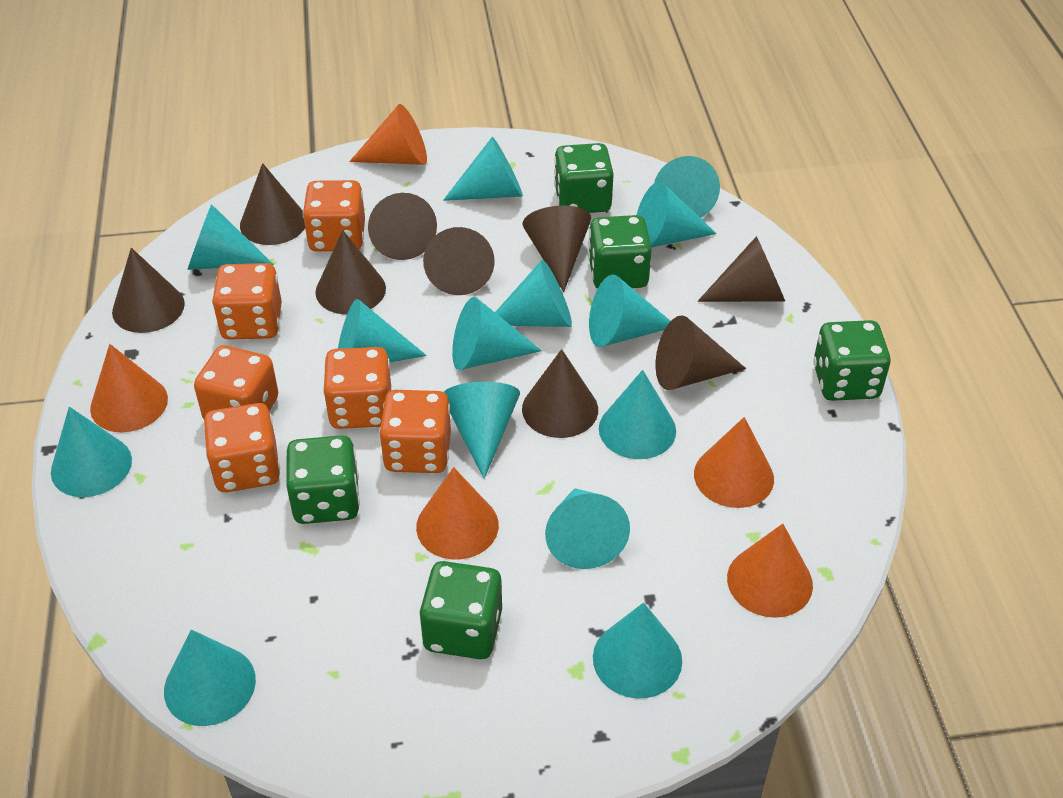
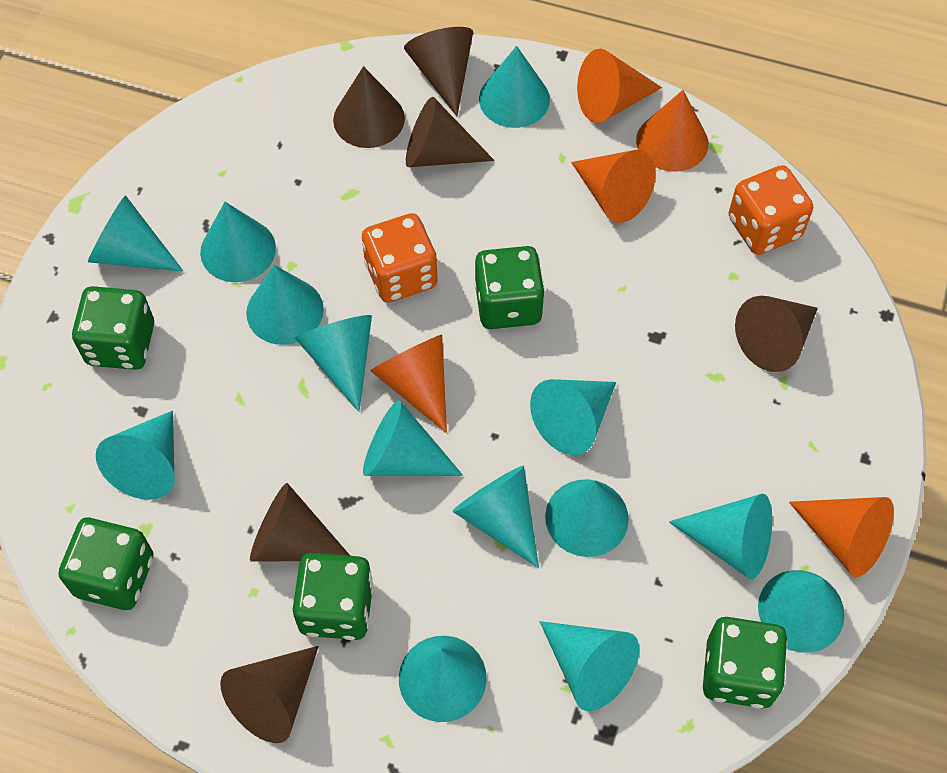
brown cone: 9 -> 6
orange dice: 6 -> 2

